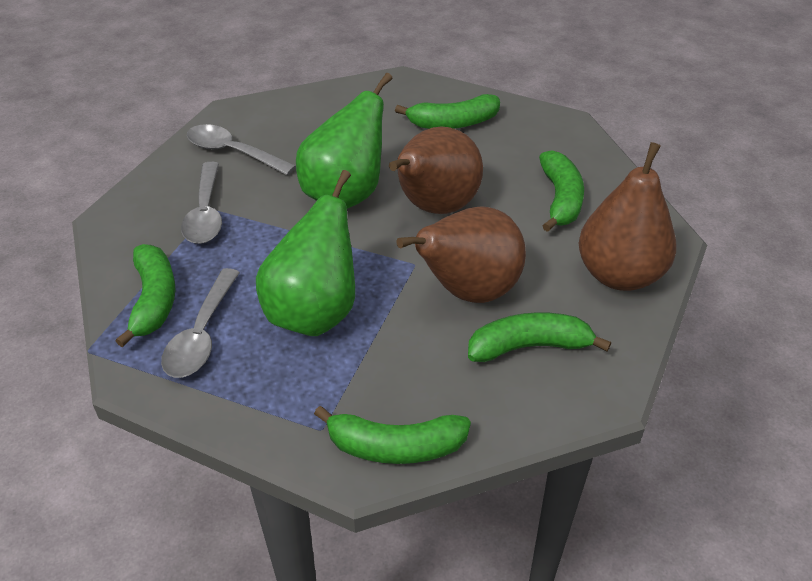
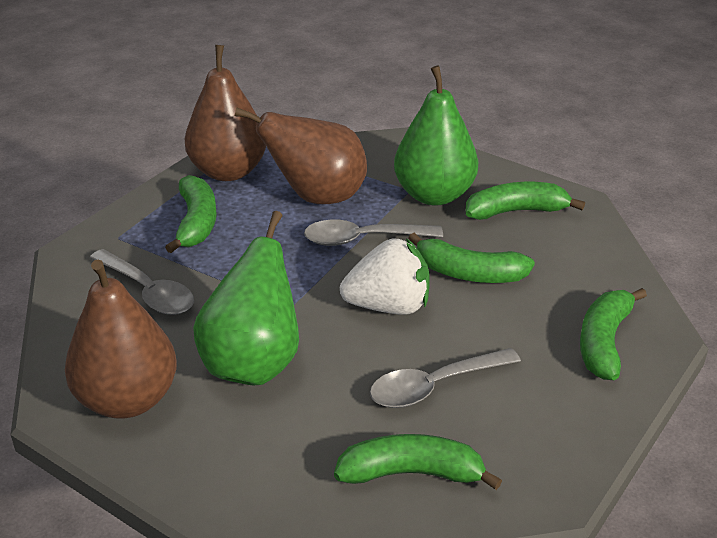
white strawberry: 0 -> 1

